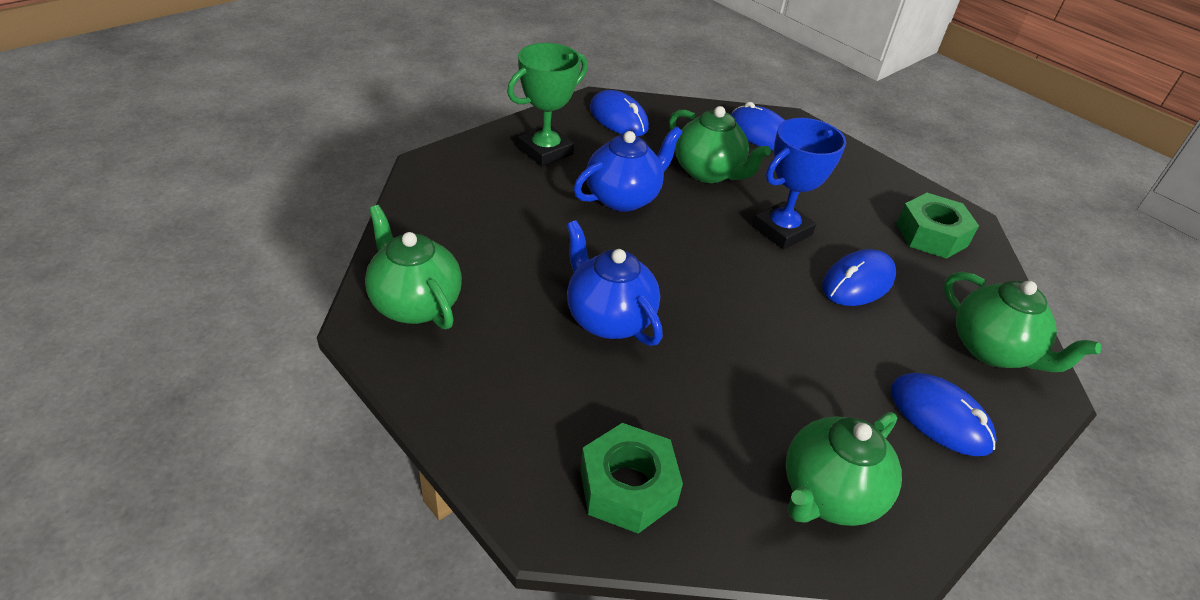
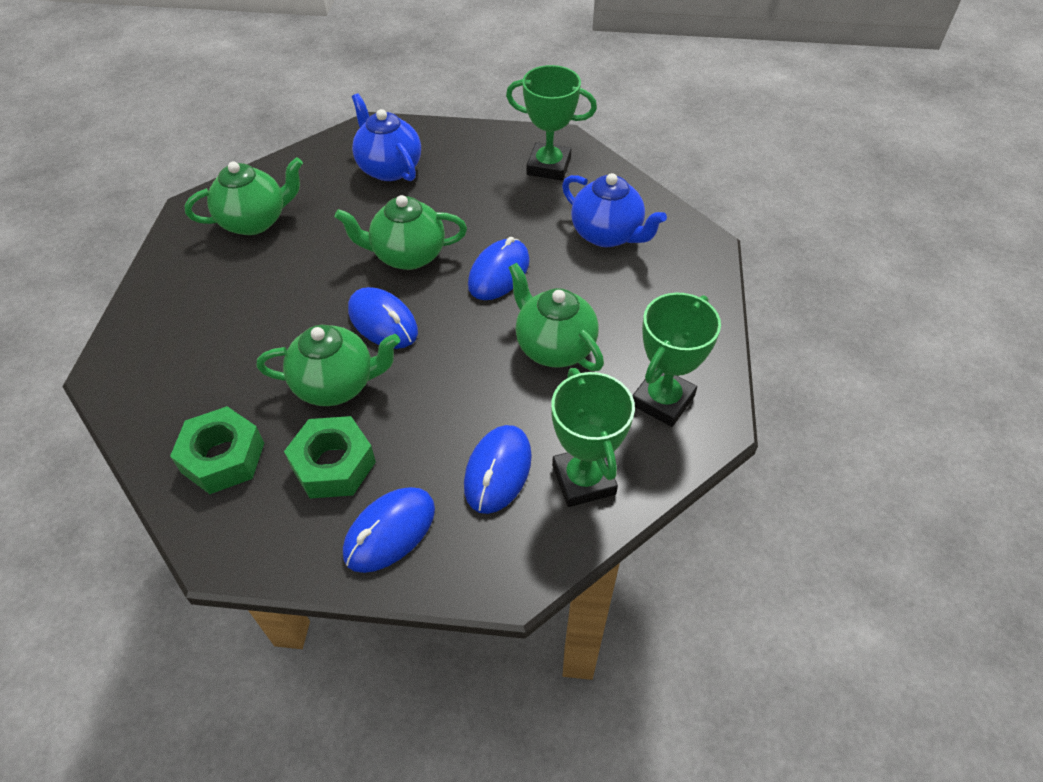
blue trophy: 1 -> 0
green trophy: 1 -> 3

